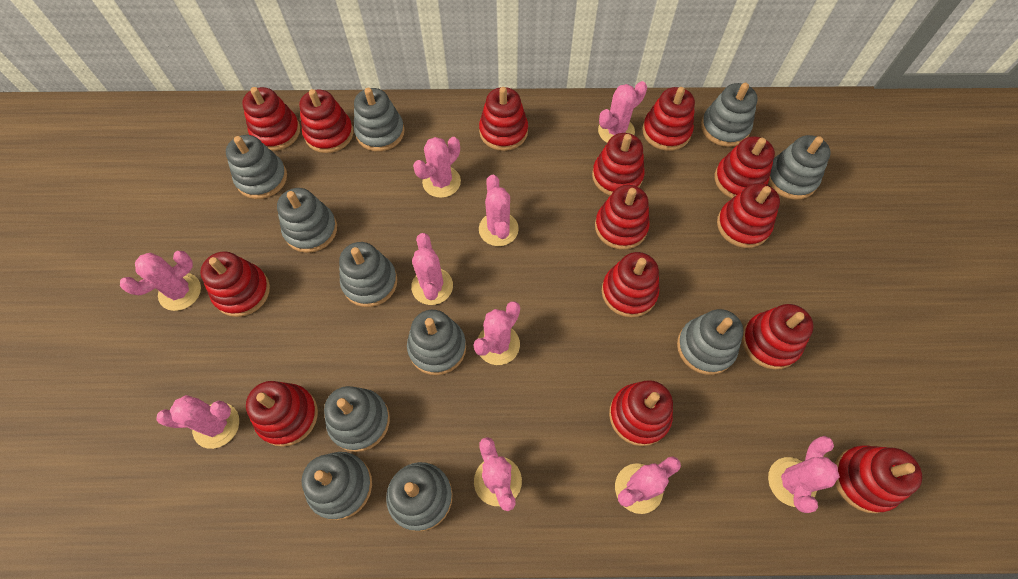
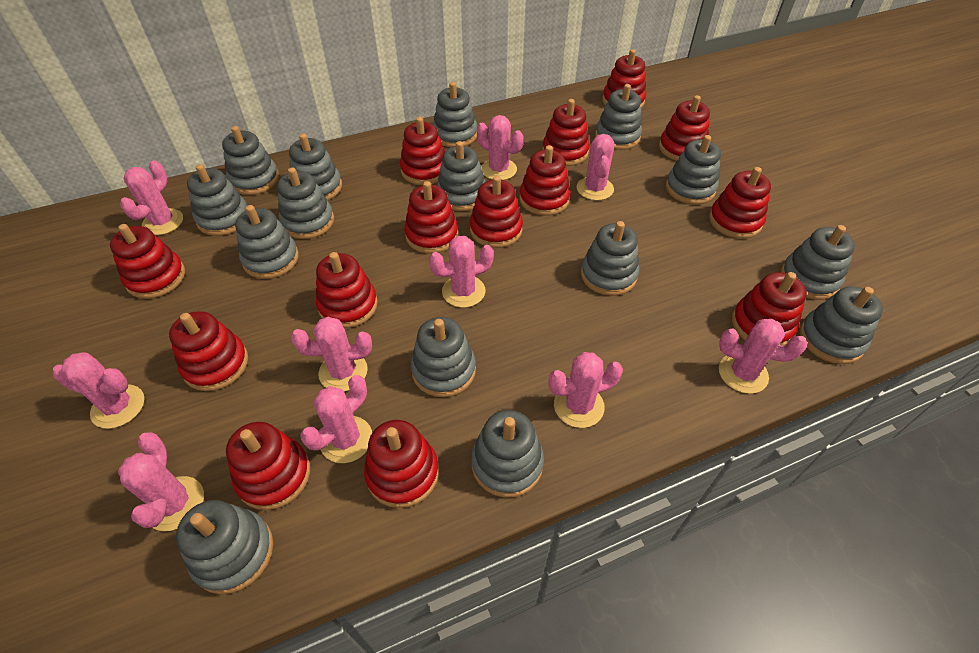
grey stacking toy: 11 -> 15

